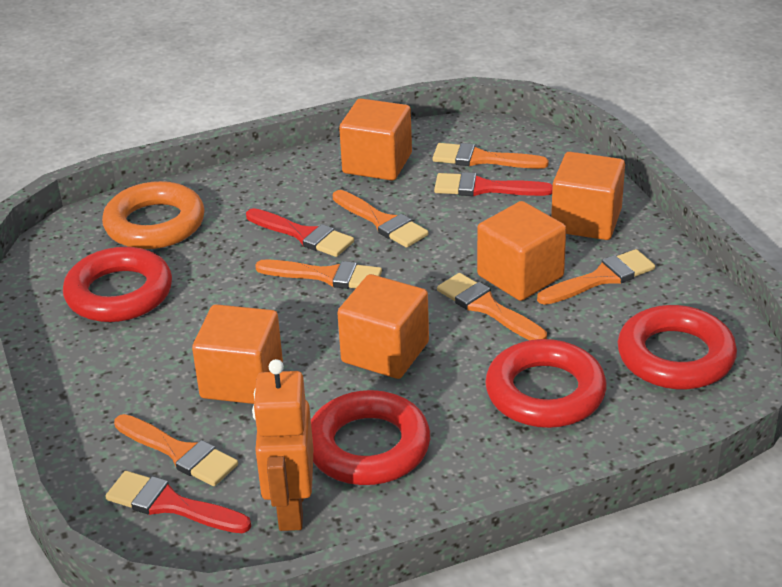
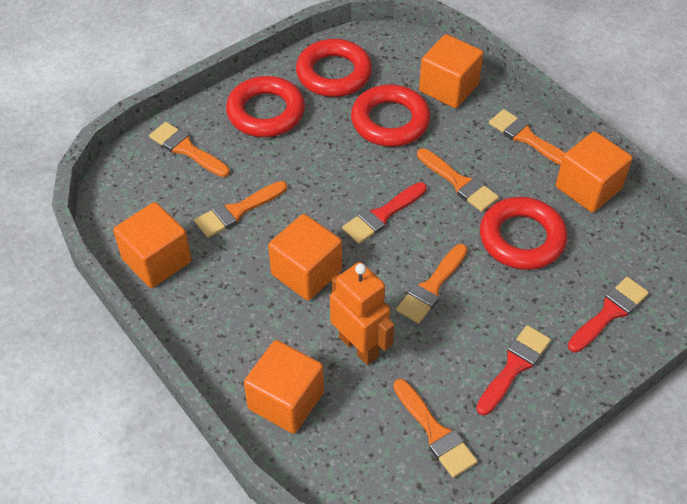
orange ring: 1 -> 0

